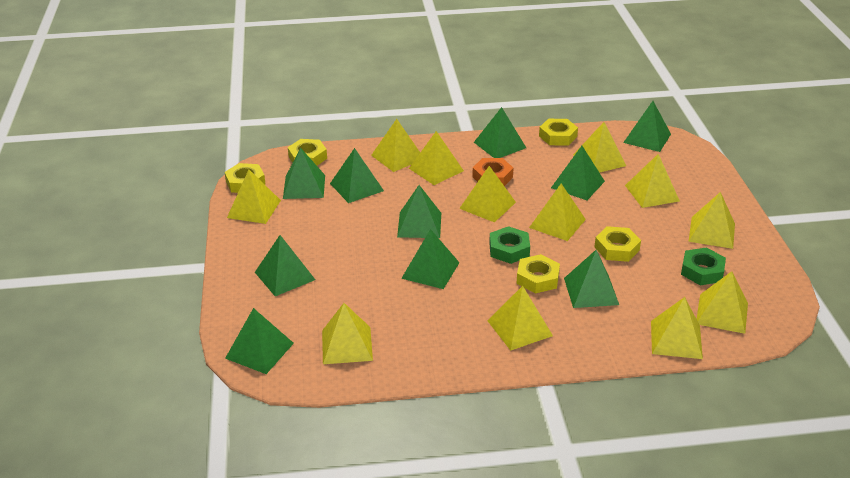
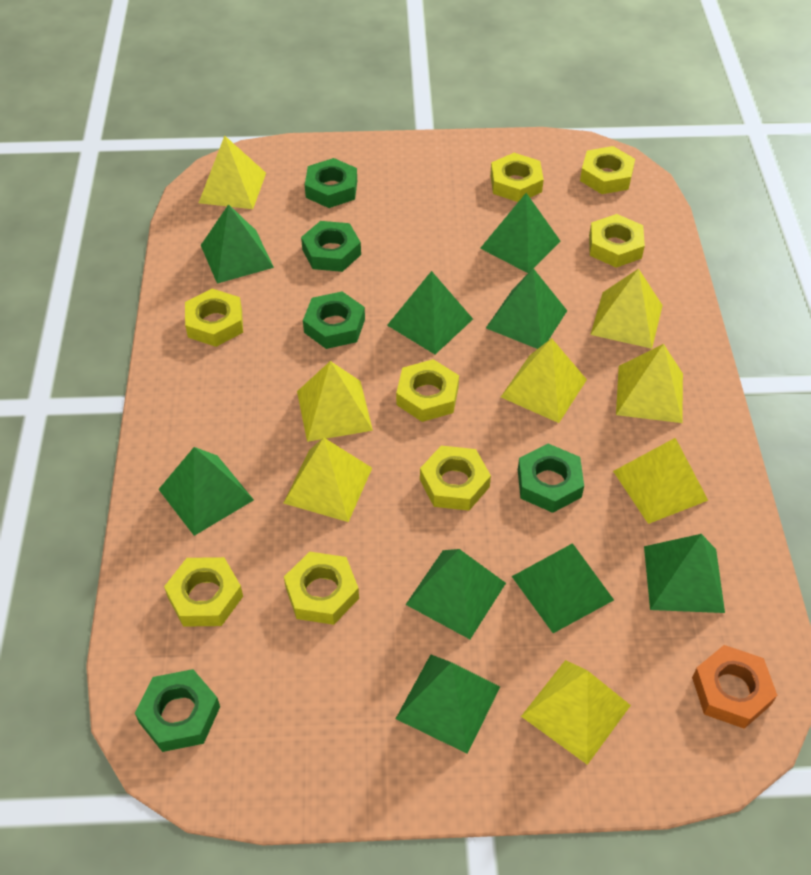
green nut: 2 -> 5
green pyramid: 10 -> 9
yellow nut: 5 -> 8
yellow pyramid: 12 -> 8

